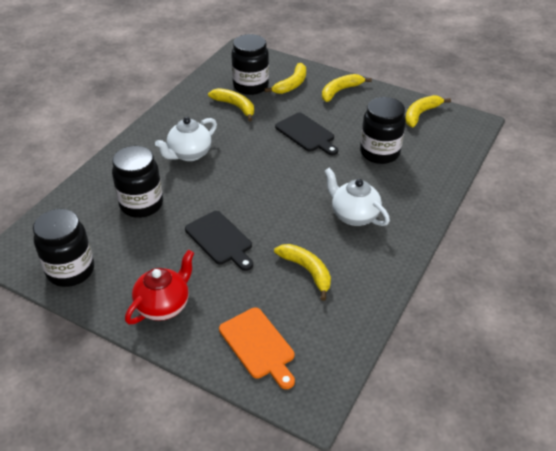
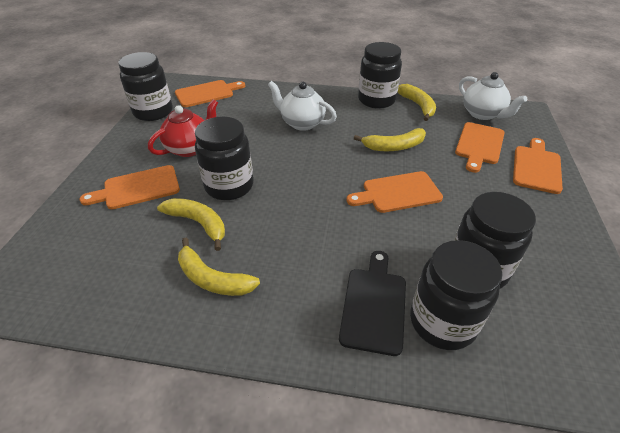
black cutting board: 2 -> 1
black jar: 4 -> 5
orange cutting board: 1 -> 5
yellow banana: 5 -> 4

